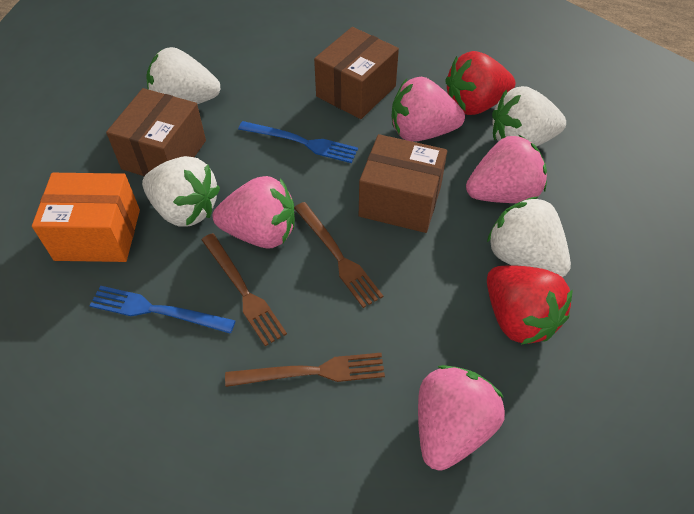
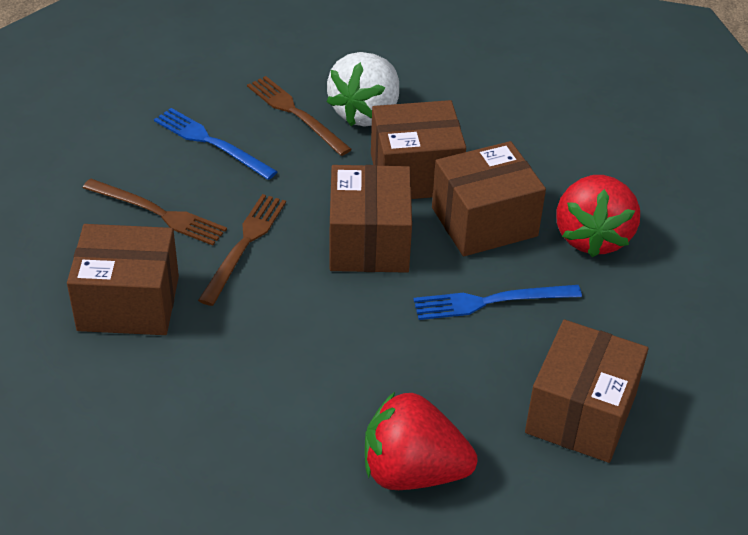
brown box: 3 -> 5
orange box: 1 -> 0
pink strawberry: 4 -> 0
white strawberry: 4 -> 1

